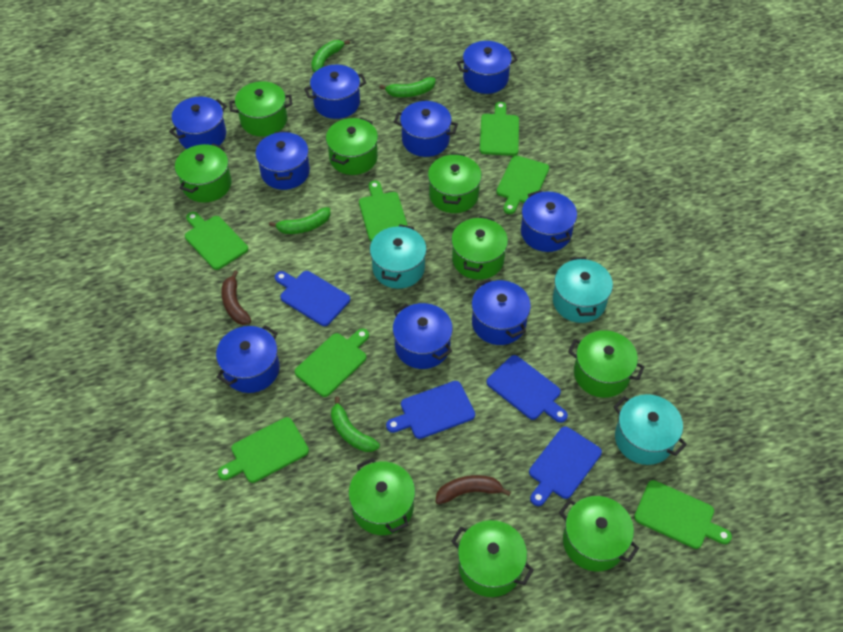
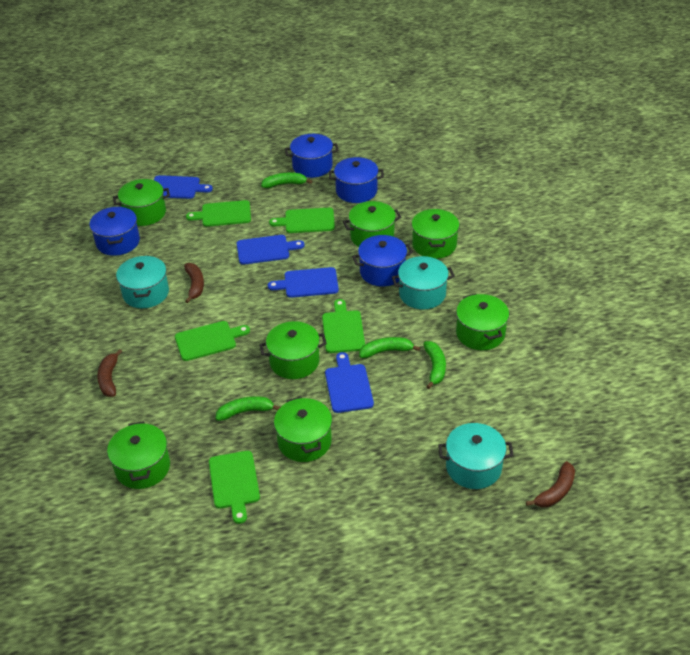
blue pot: 9 -> 4
brown banana: 2 -> 3
green cutting board: 7 -> 5
green pot: 9 -> 7

